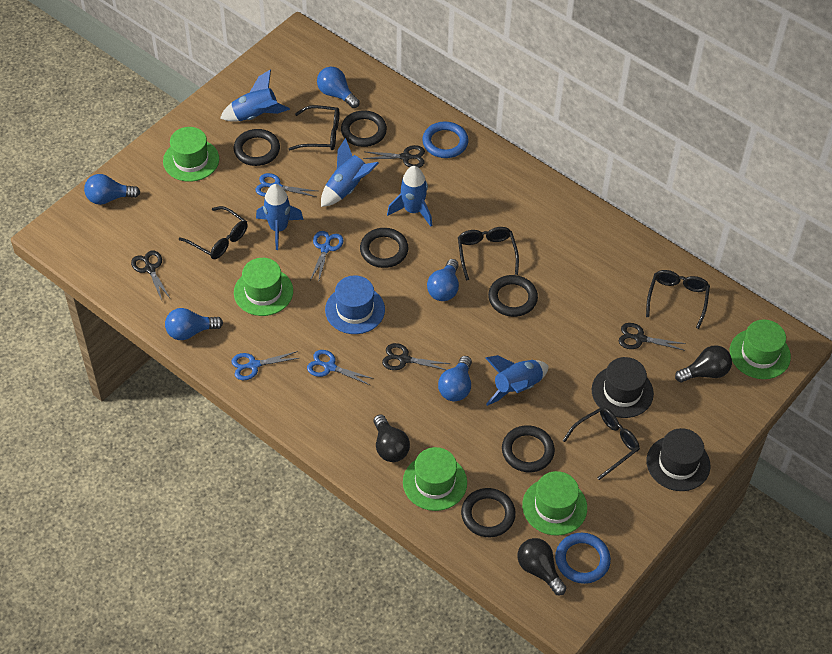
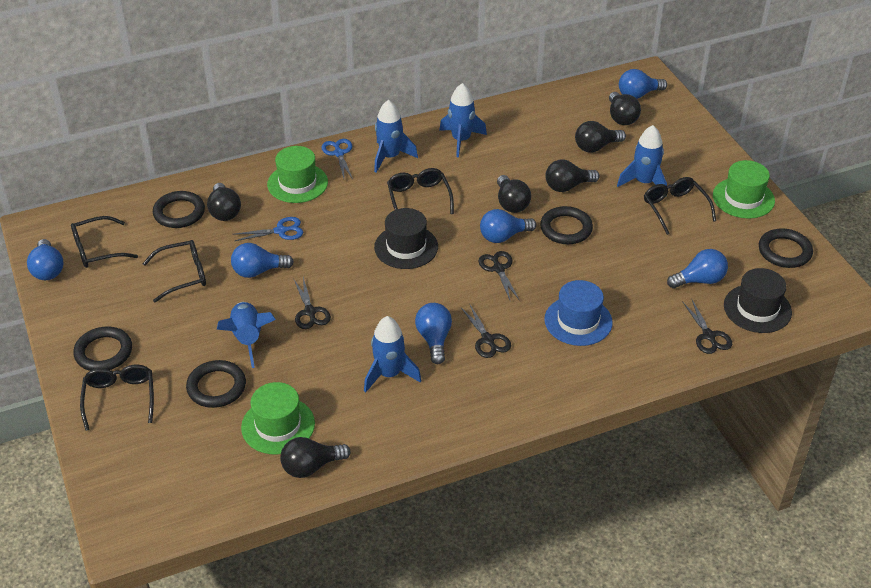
black light bulb: 3 -> 6
black ring: 6 -> 5
blue light bulb: 5 -> 6
blue ring: 2 -> 0
blue scissors: 4 -> 2
green hat: 5 -> 3

